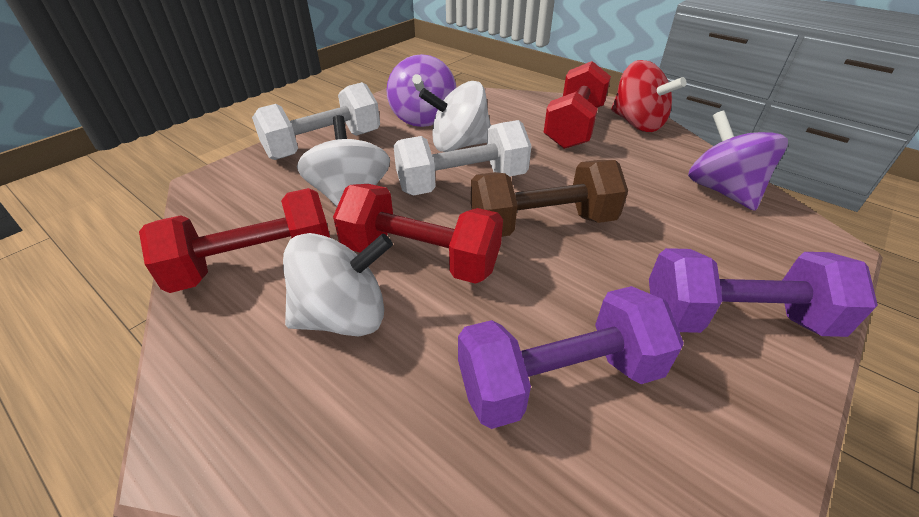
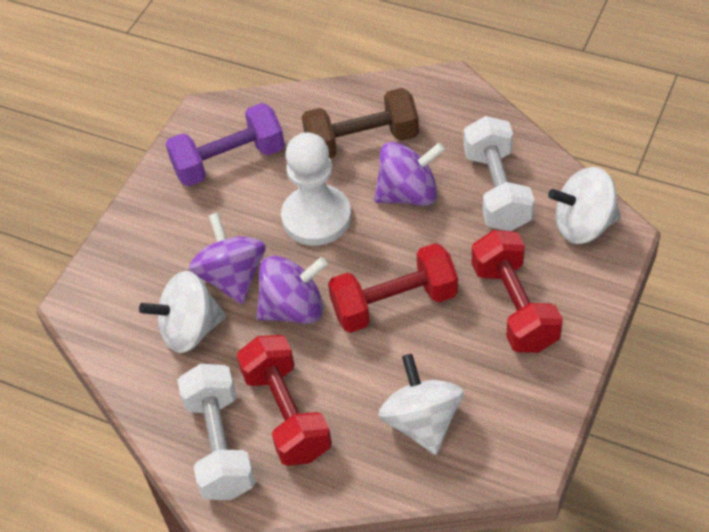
purple dumbbell: 2 -> 1
purple spinning top: 2 -> 3
red spinning top: 1 -> 0
white pawn: 0 -> 1

